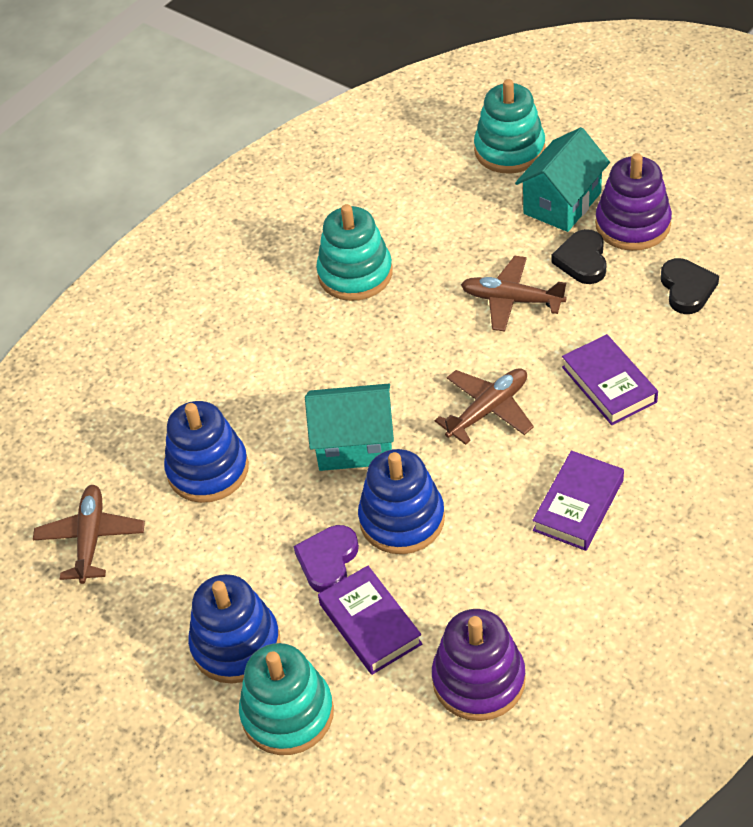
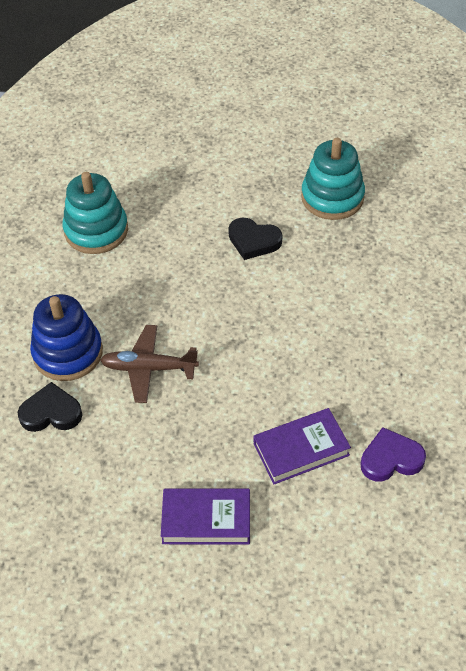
blue stacking toy: 3 -> 1
brown plane: 3 -> 1
purple book: 3 -> 2
purple stacking toy: 2 -> 0
turquoise house: 2 -> 0
turquoise stacking toy: 3 -> 2

